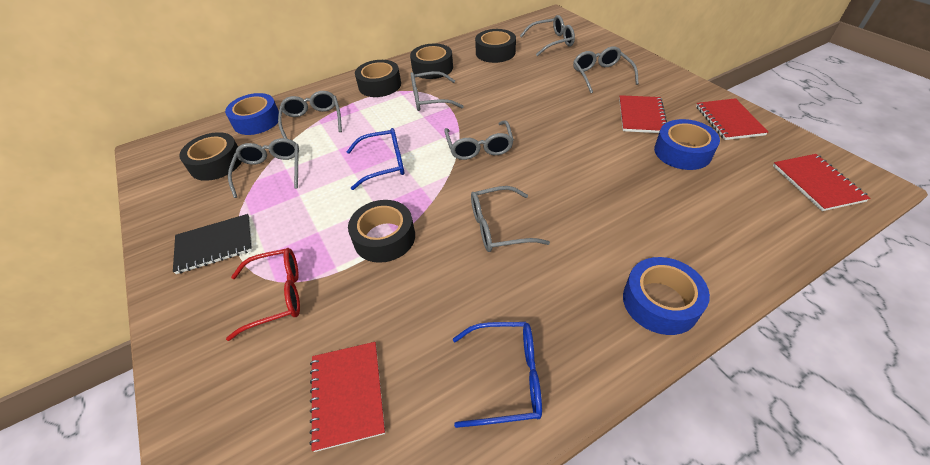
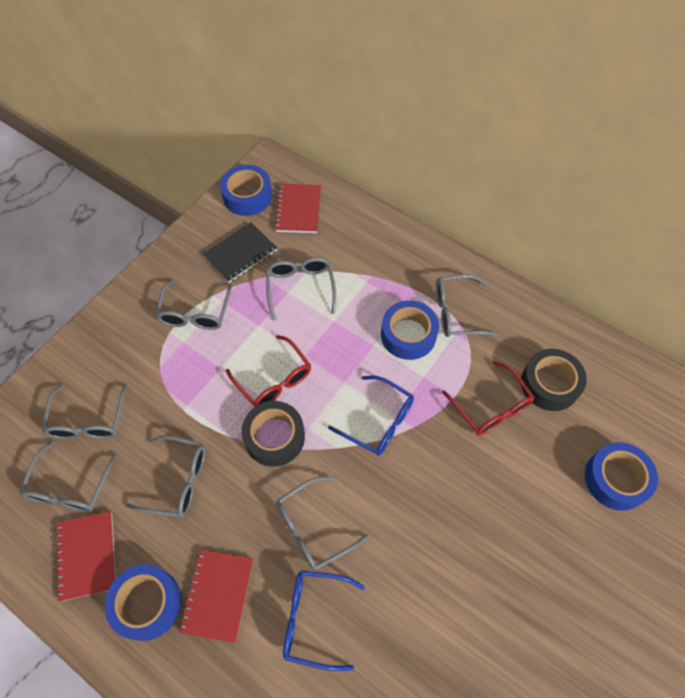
black tape: 5 -> 2
blue tape: 3 -> 4
red glasses: 1 -> 2
red notebook: 4 -> 3

